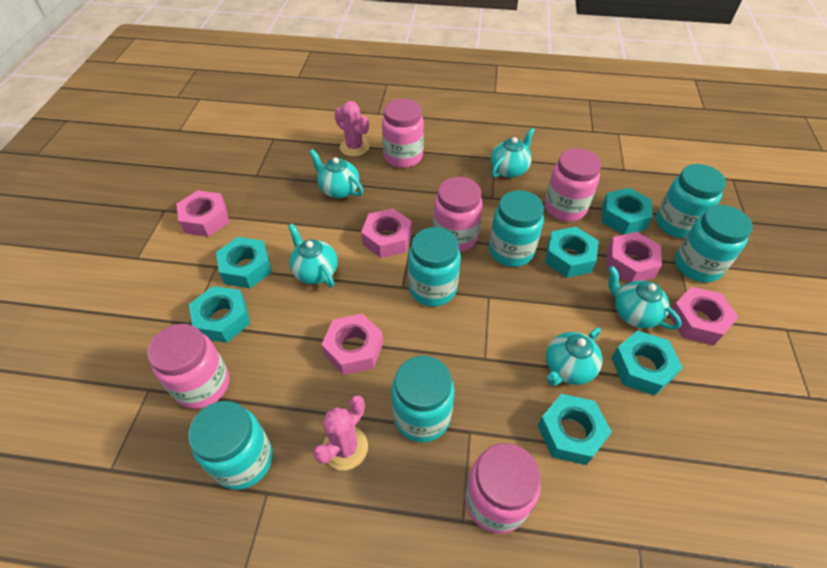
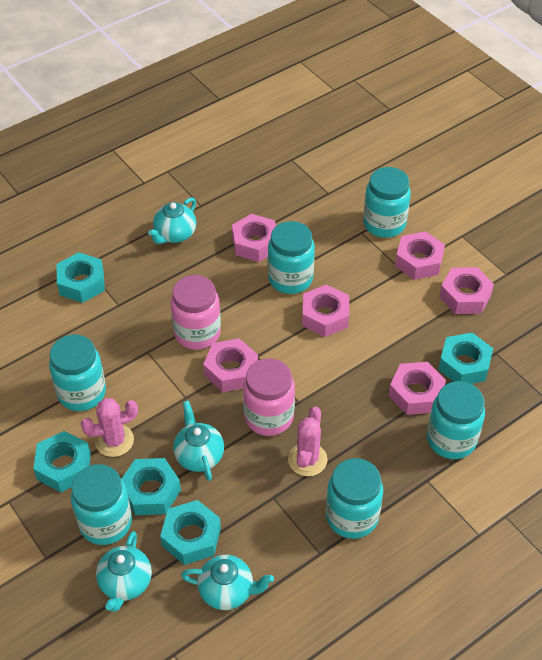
pink jar: 5 -> 2
pink nut: 5 -> 6
turquoise nut: 6 -> 5
turquoise teapot: 5 -> 4

